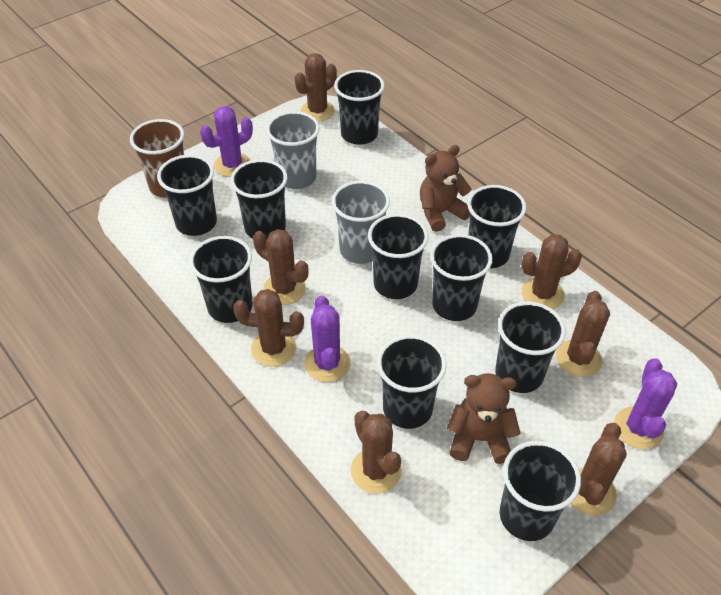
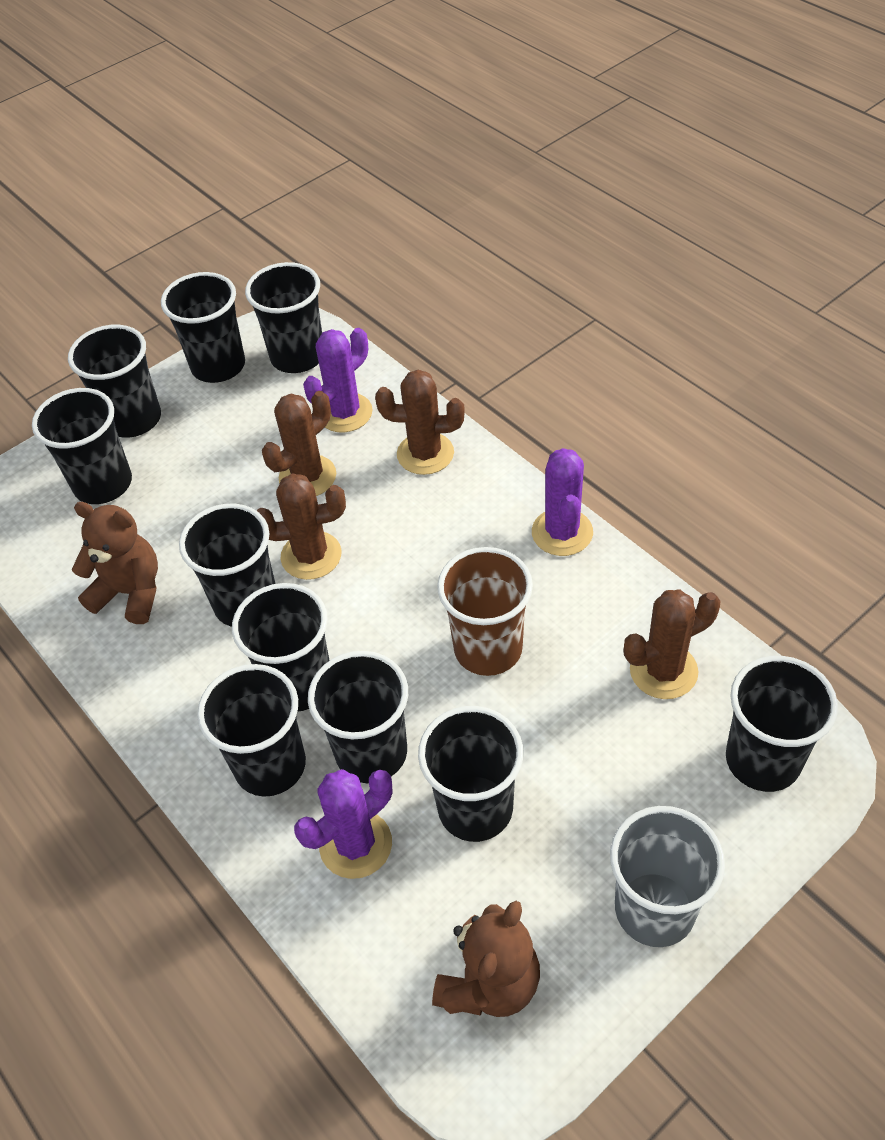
brown cactus: 7 -> 4
grey cup: 2 -> 1

